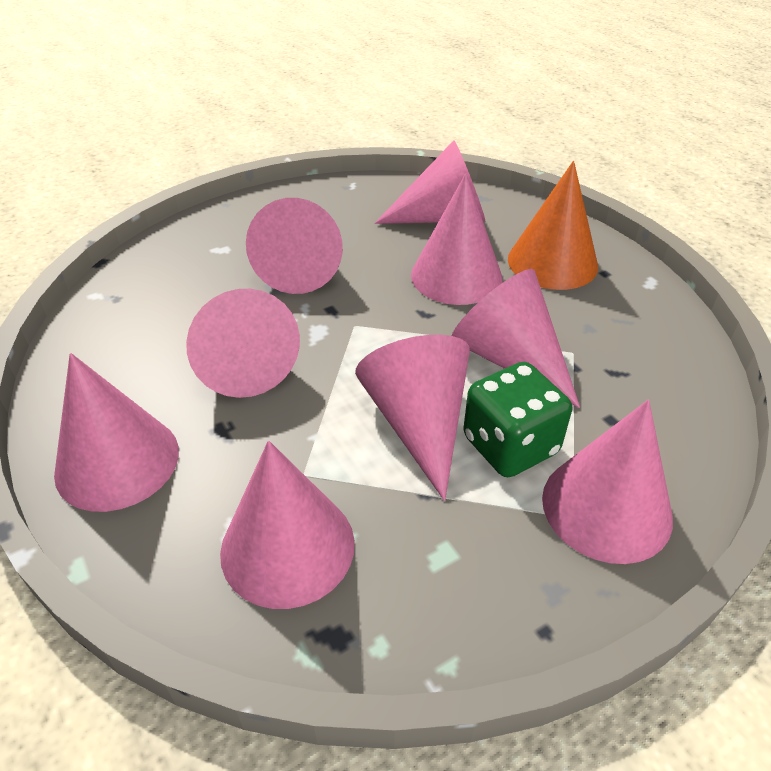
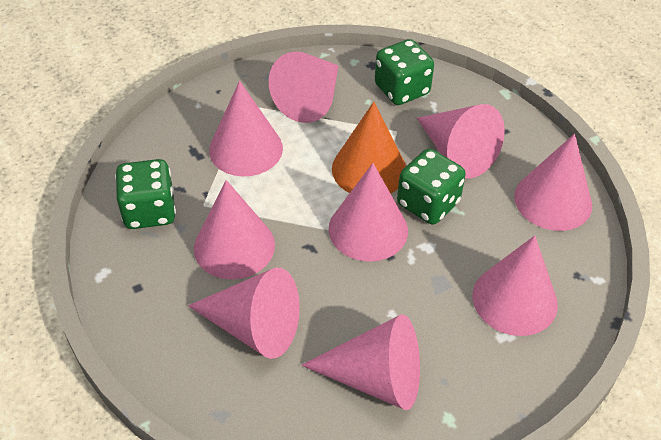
green dice: 1 -> 3

